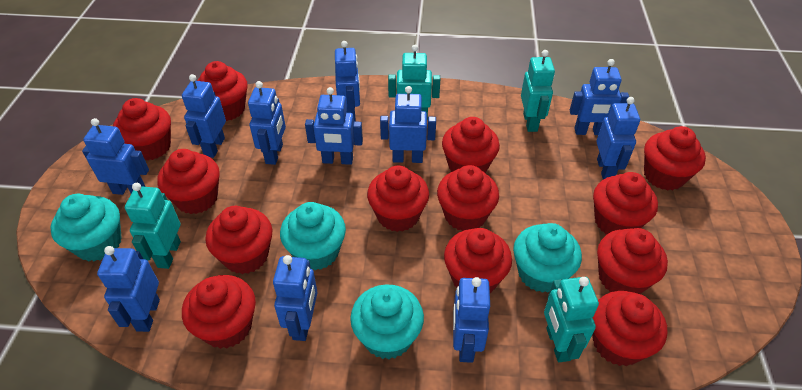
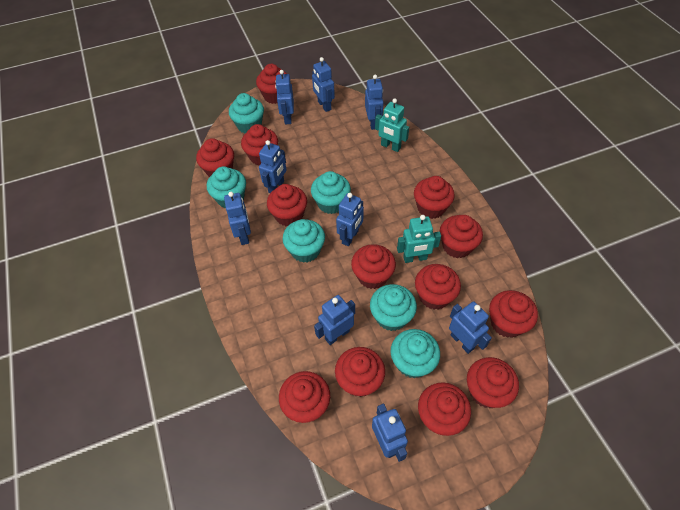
blue robot: 11 -> 9
turquoise cupcake: 4 -> 6
turquoise robot: 4 -> 2

